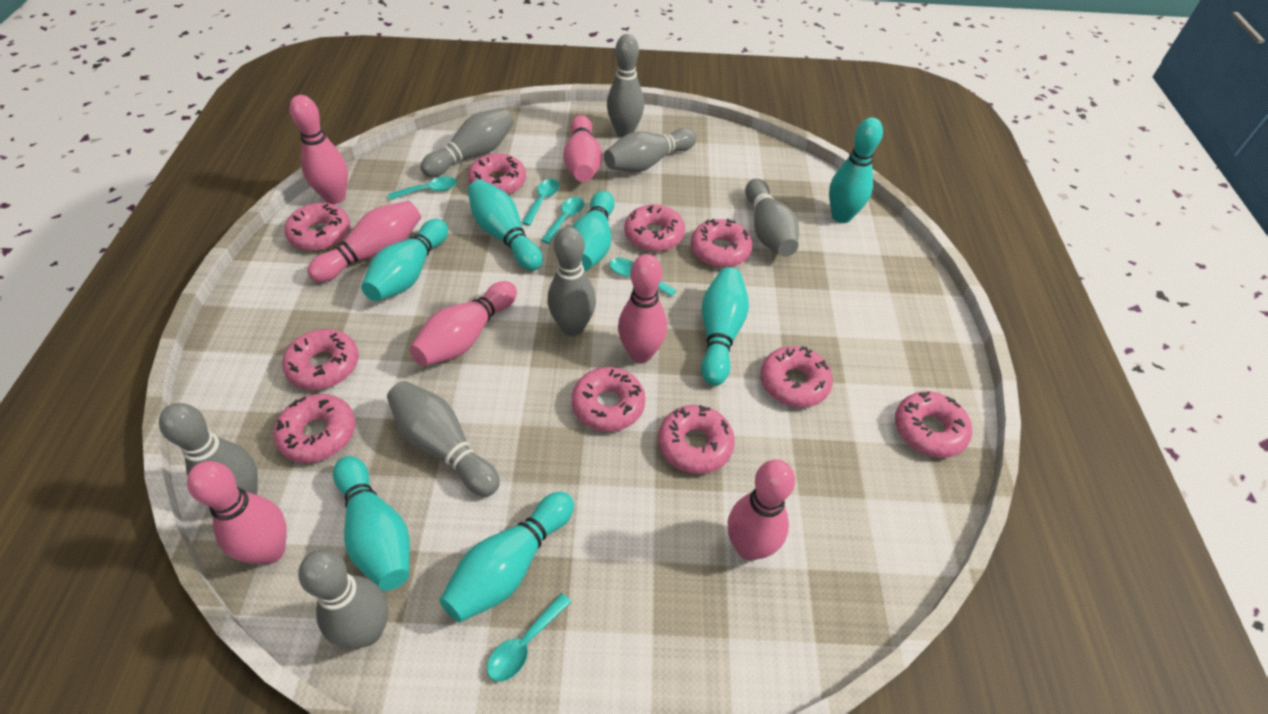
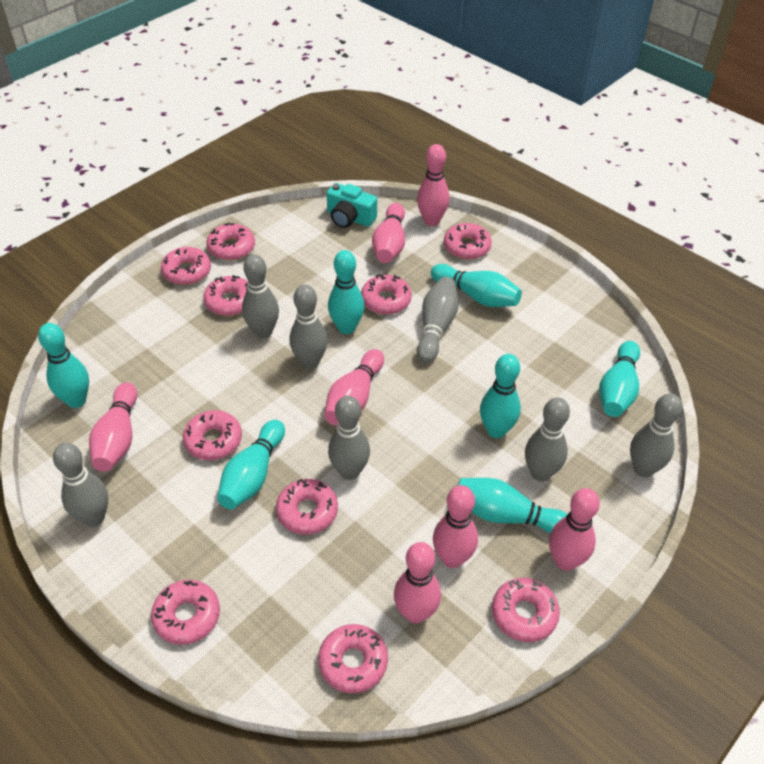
grey bowling pin: 8 -> 7
turquoise camera: 0 -> 1
turquoise spoon: 5 -> 0

